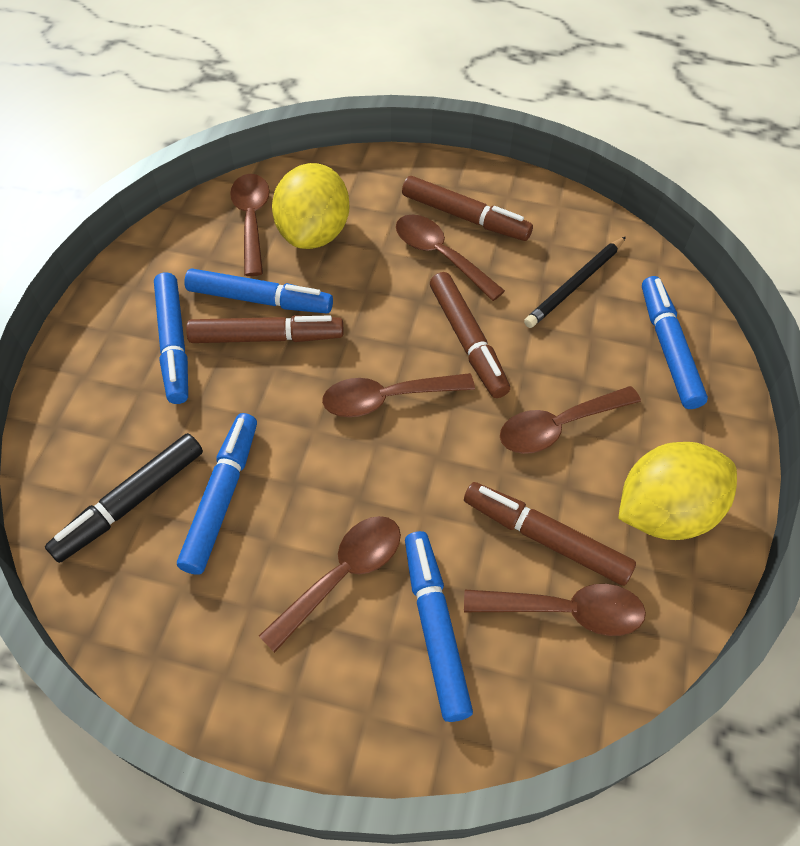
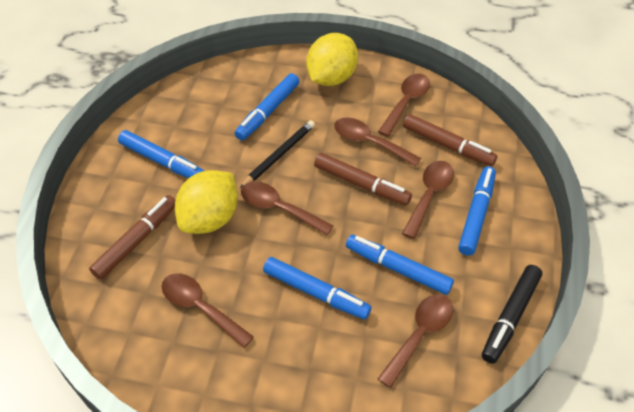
brown marker: 4 -> 3

